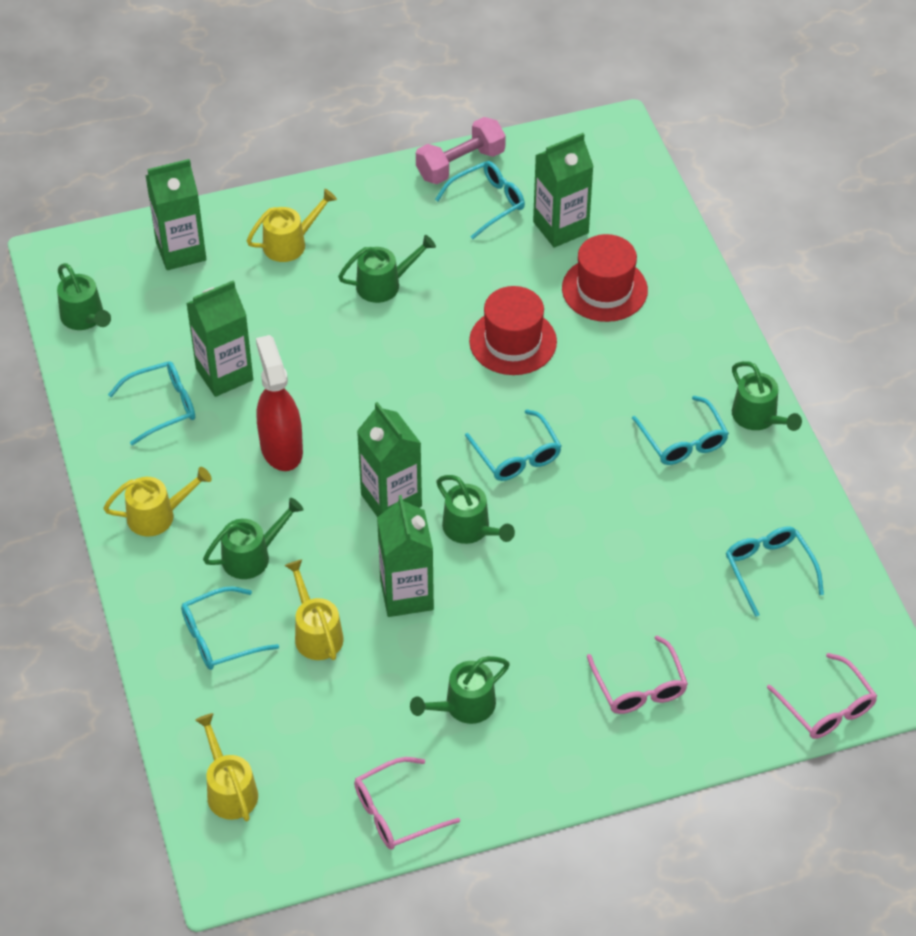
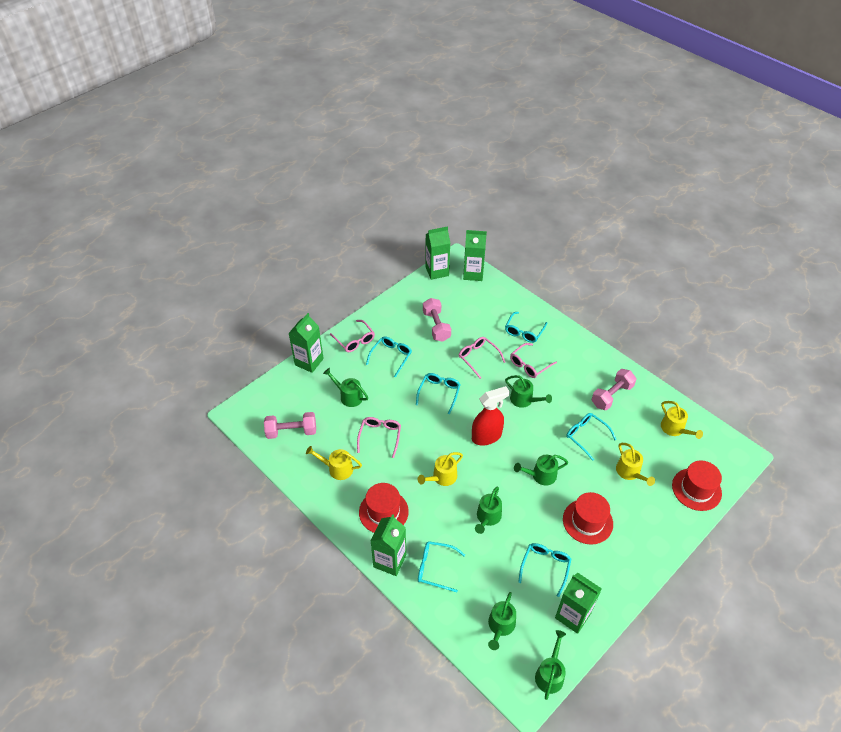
pink dumbbell: 1 -> 3
pink glasses: 3 -> 4
red hat: 2 -> 3

